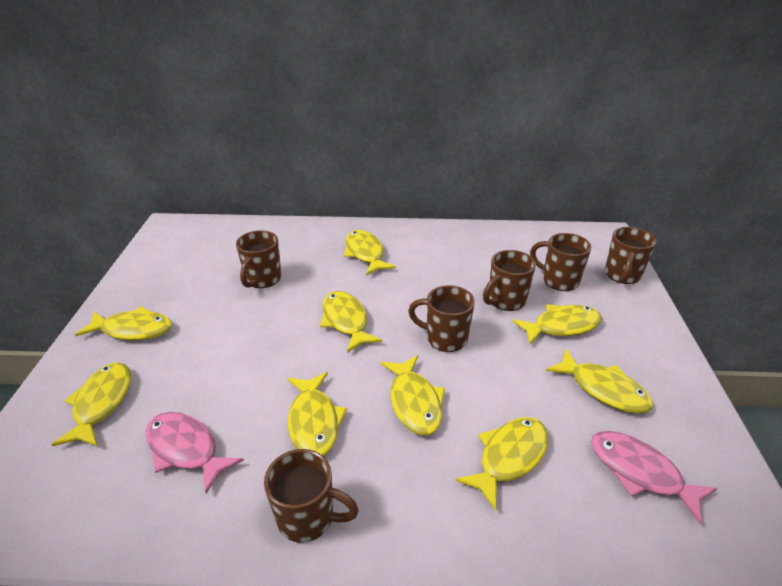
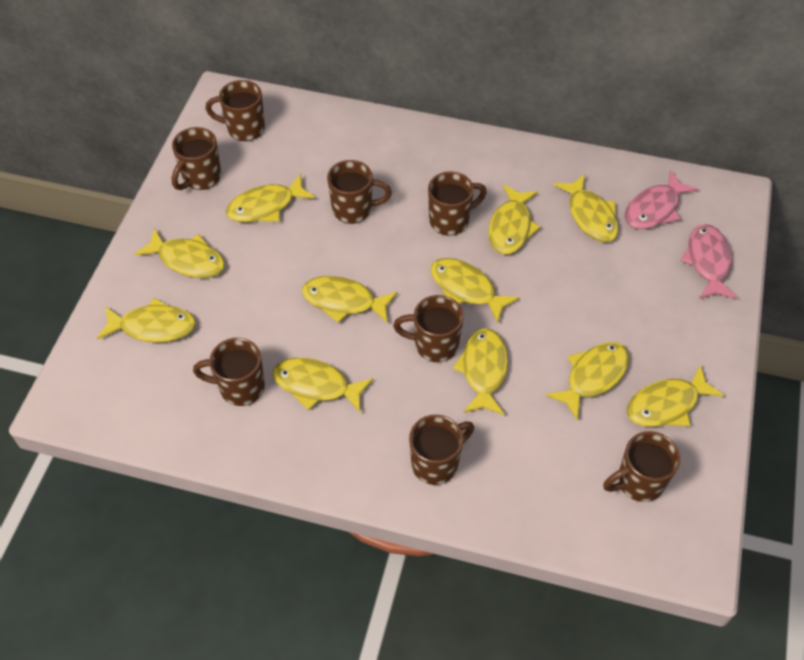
brown mug: 6 -> 8
yellow fish: 9 -> 11

